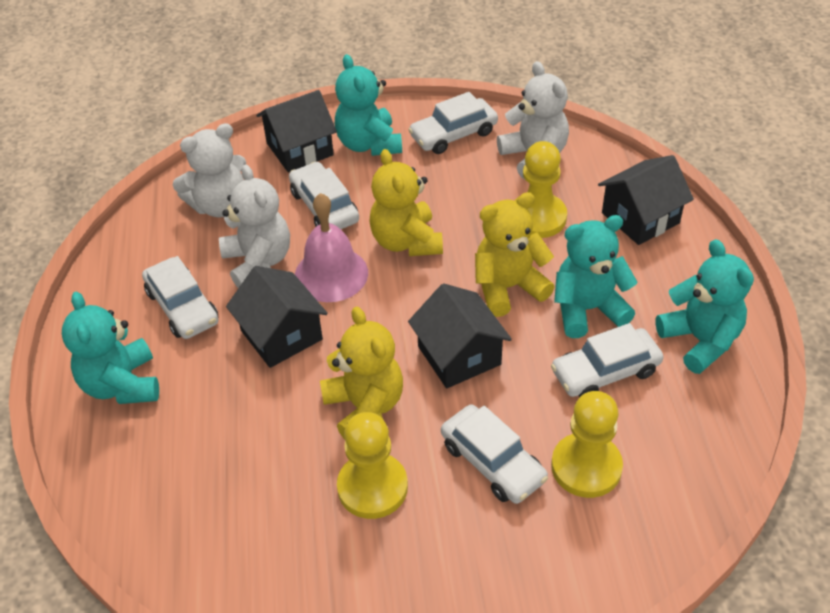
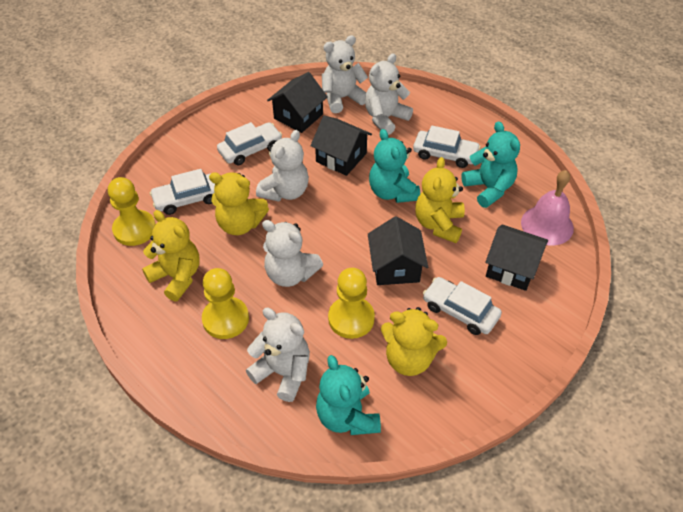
turquoise teddy bear: 4 -> 3
white car: 5 -> 4
white teddy bear: 3 -> 5
yellow teddy bear: 3 -> 4

